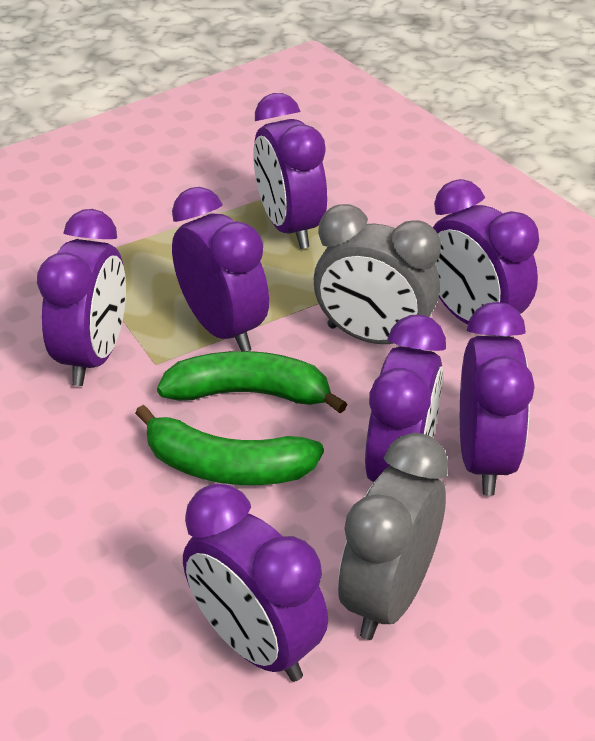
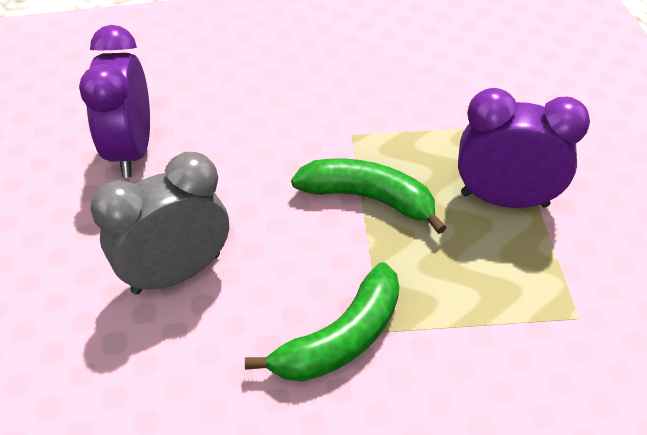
grey clock: 2 -> 1
purple clock: 7 -> 2

